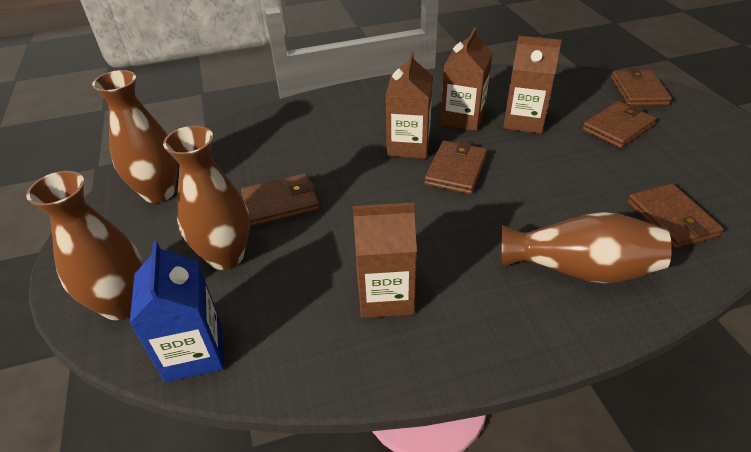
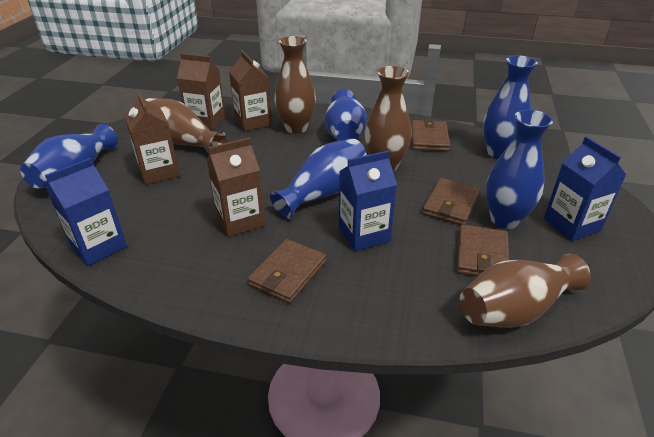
blue carton: 1 -> 3
blue vase: 0 -> 5
brown wallet: 5 -> 4

